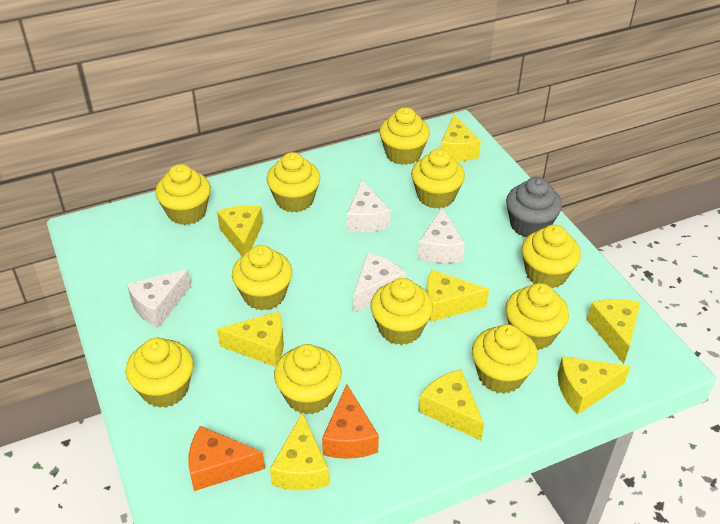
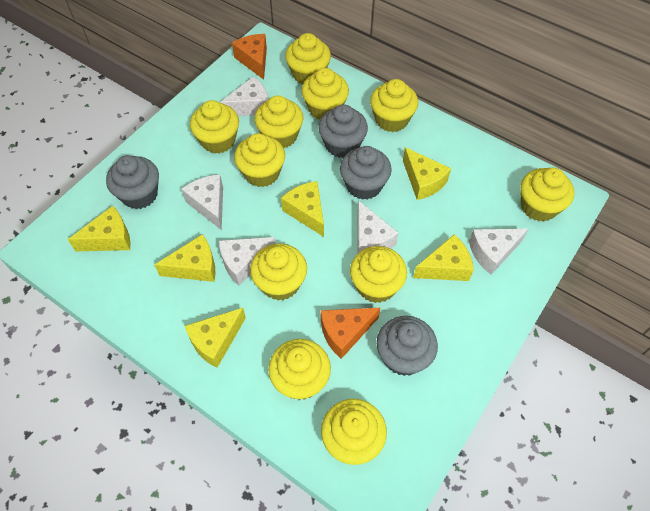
grey cupcake: 1 -> 4
white cheese: 4 -> 5
yellow cheese: 8 -> 6

